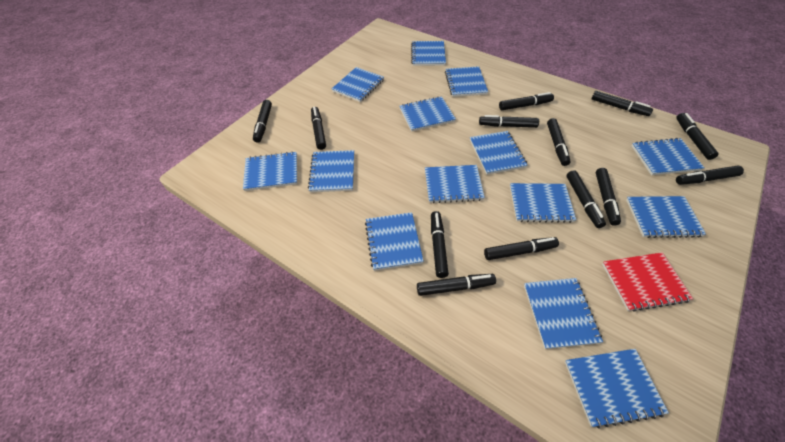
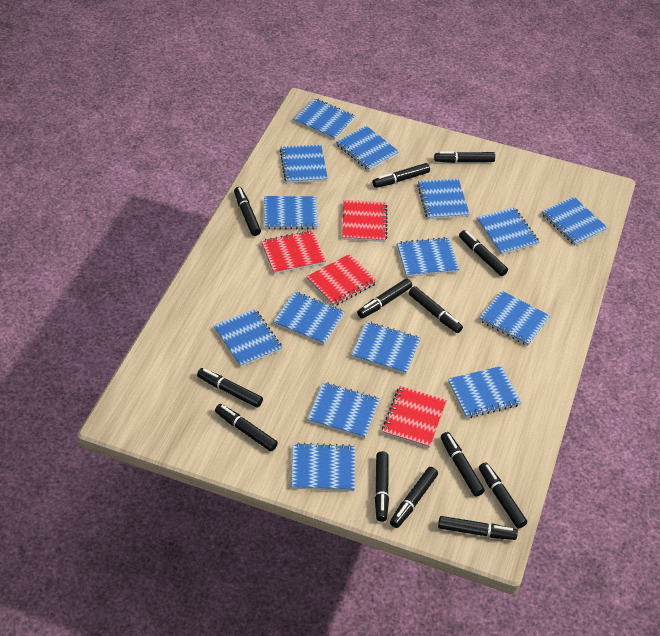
blue notebook: 14 -> 15
red notebook: 1 -> 4

